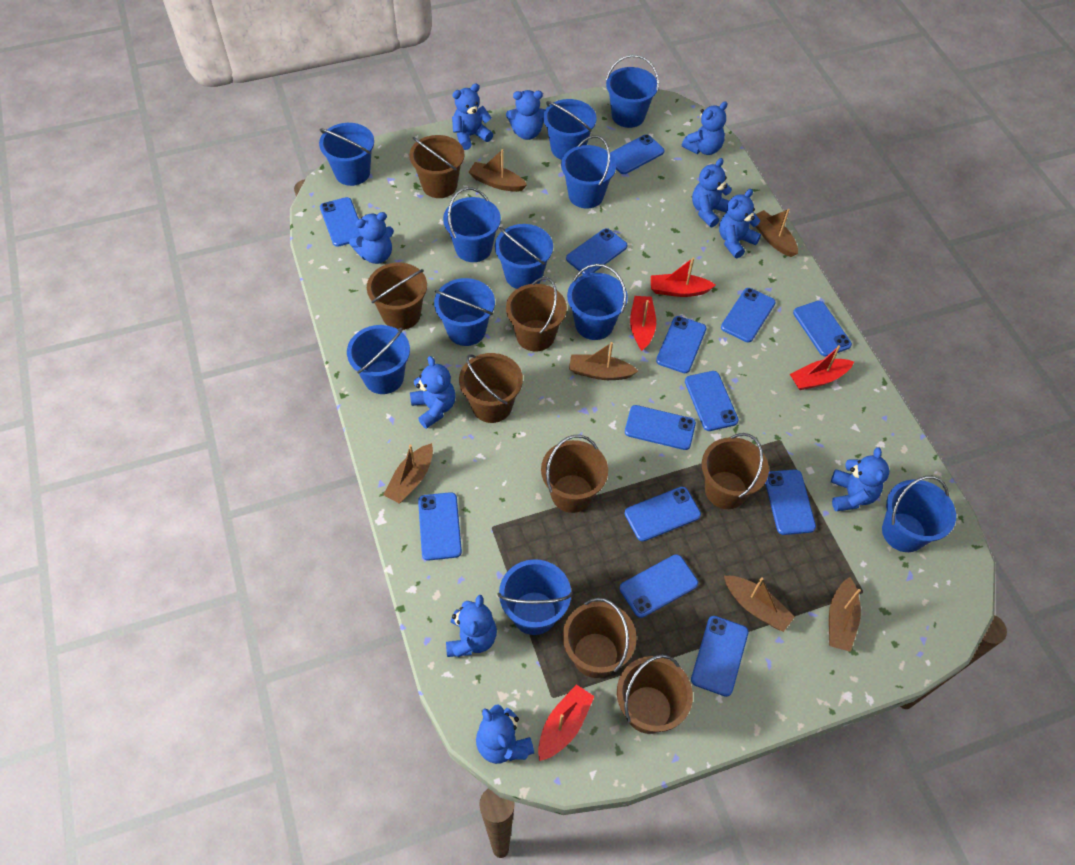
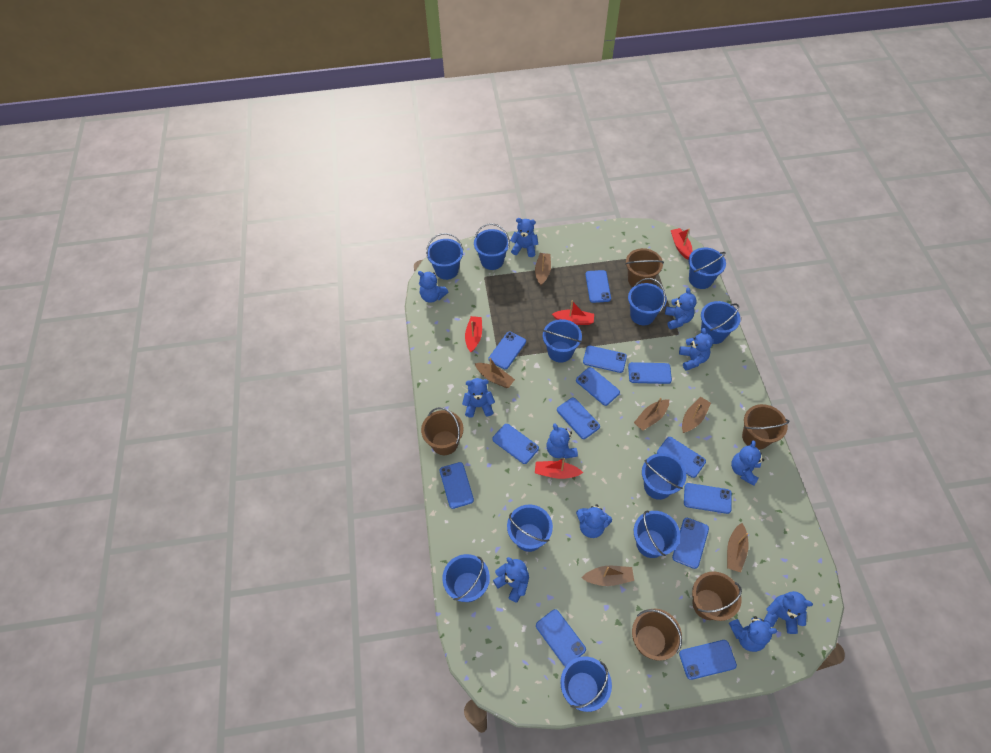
blue teddy bear: 10 -> 11
brown bucket: 8 -> 5

